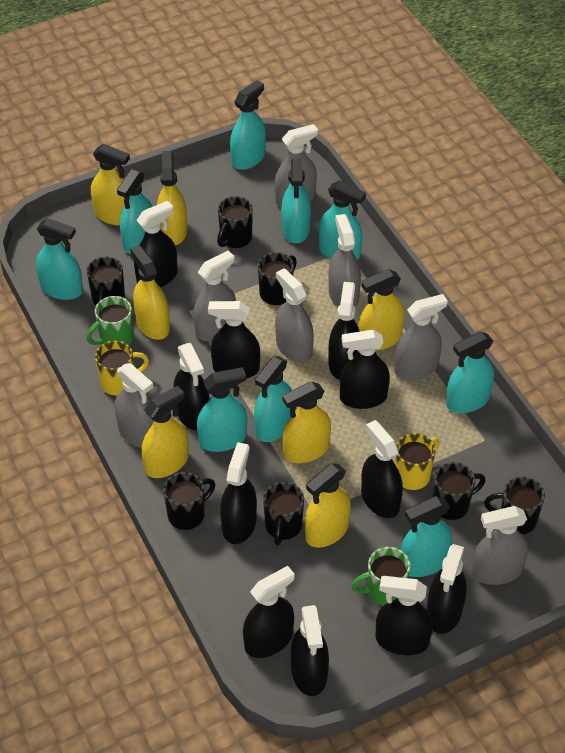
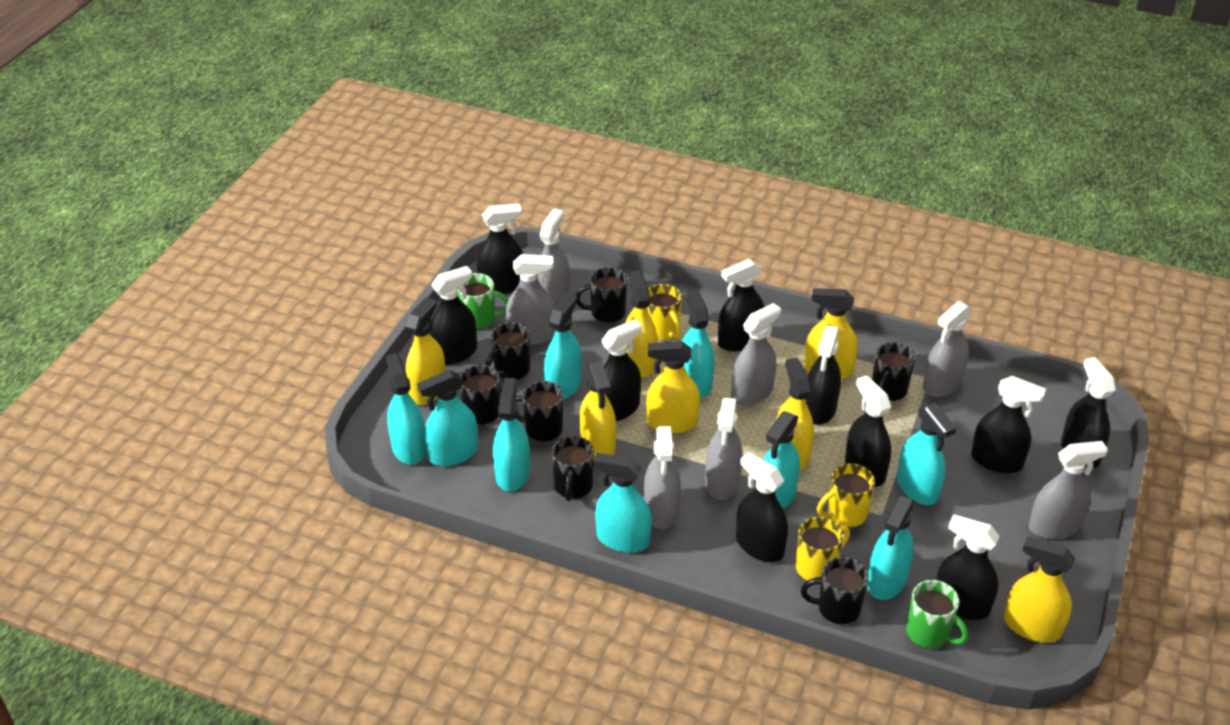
black spray bottle: 11 -> 10
yellow mug: 2 -> 3

